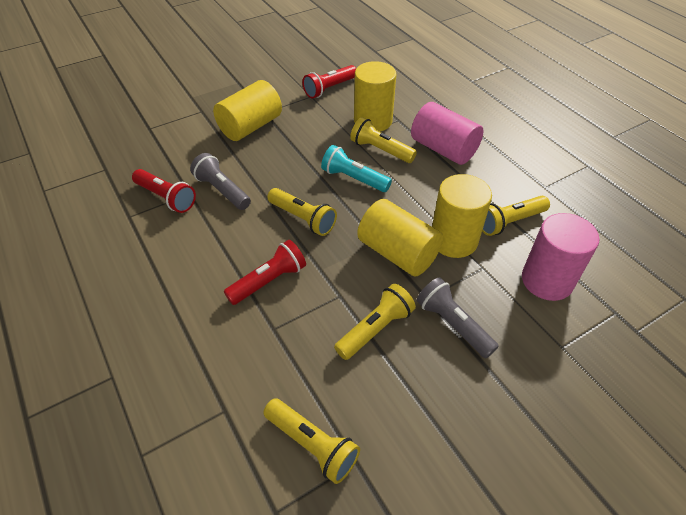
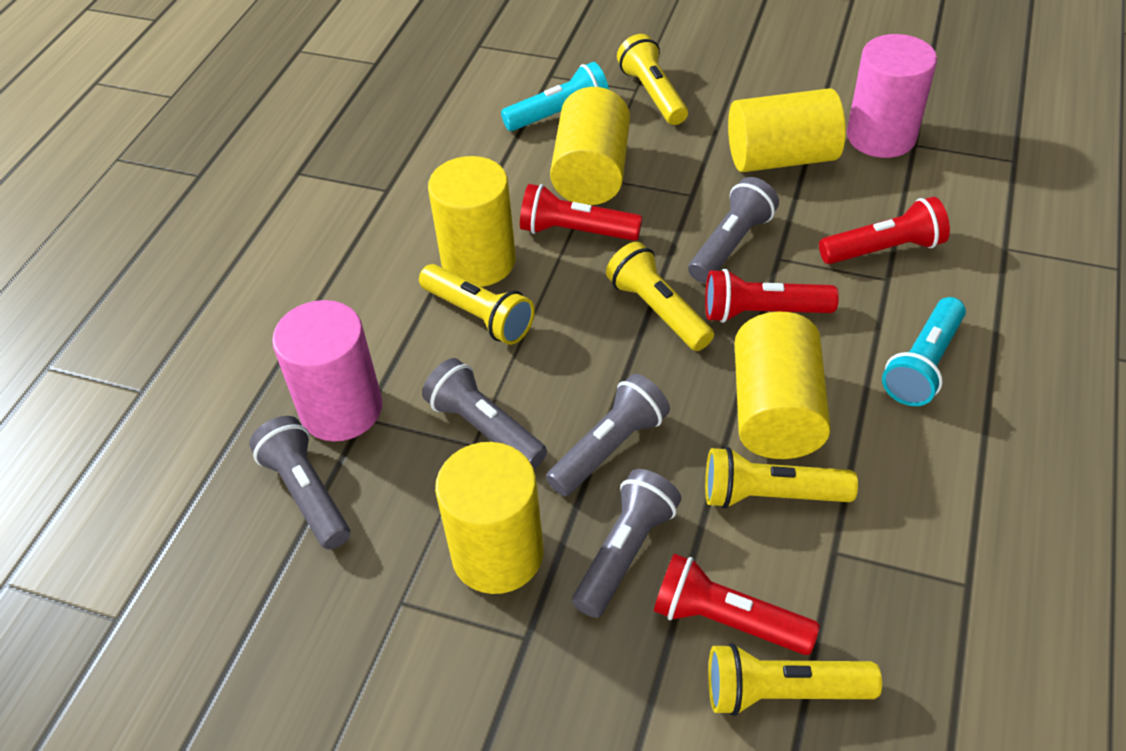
grey flashlight: 2 -> 5
red flashlight: 3 -> 4
turquoise flashlight: 1 -> 2
yellow cylinder: 4 -> 5

